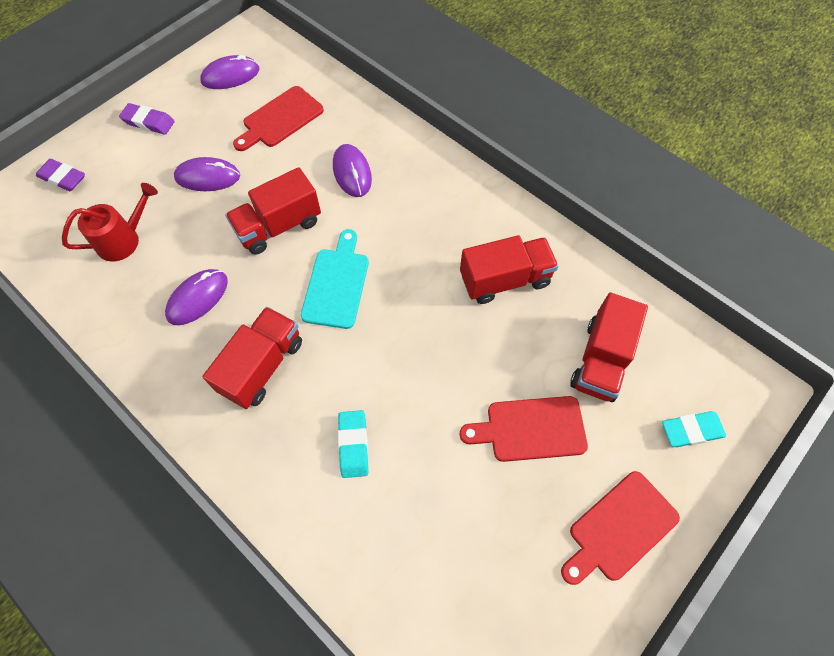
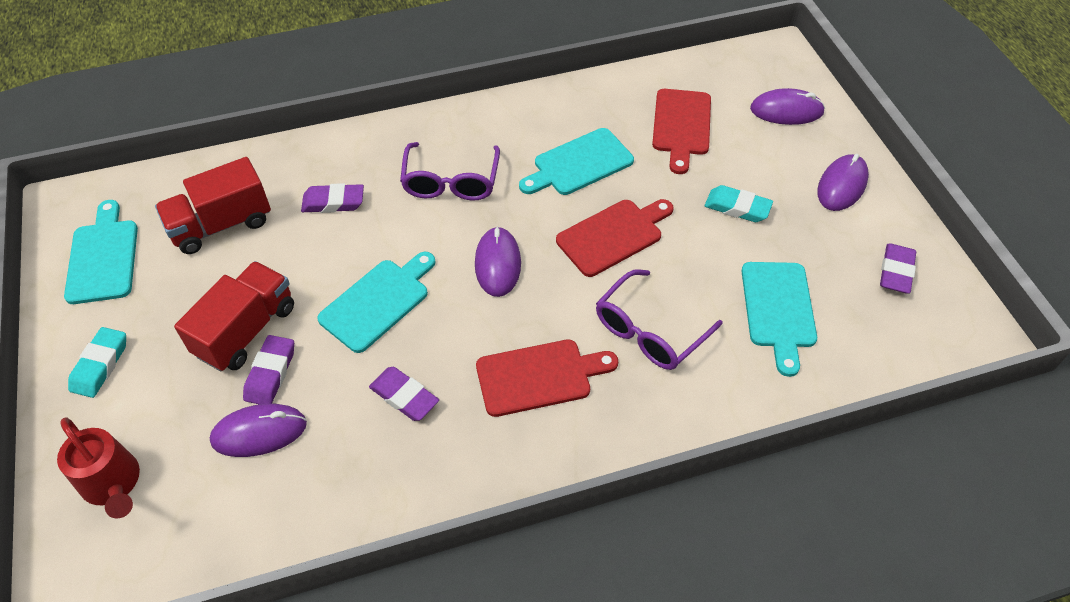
purple eraser: 2 -> 4
purple glasses: 0 -> 2
red truck: 4 -> 2
turquoise cutting board: 1 -> 4

